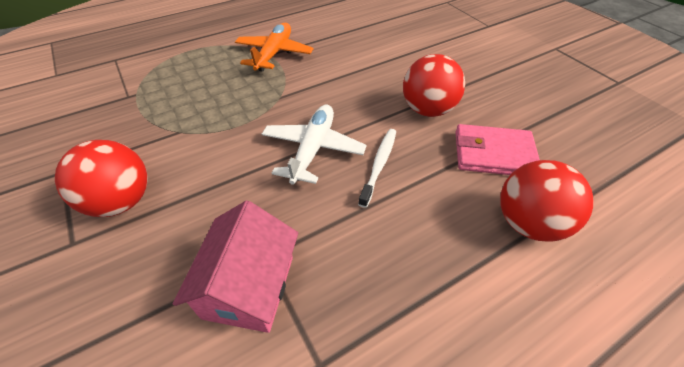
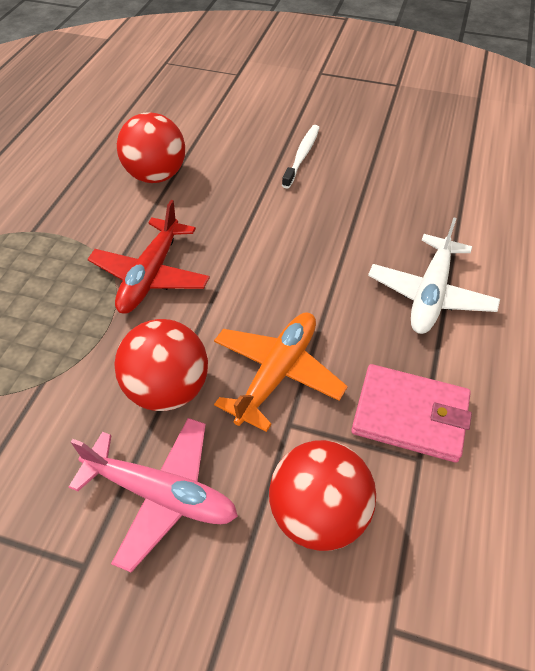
pink house: 1 -> 0
pink plane: 0 -> 1
red plane: 0 -> 1

